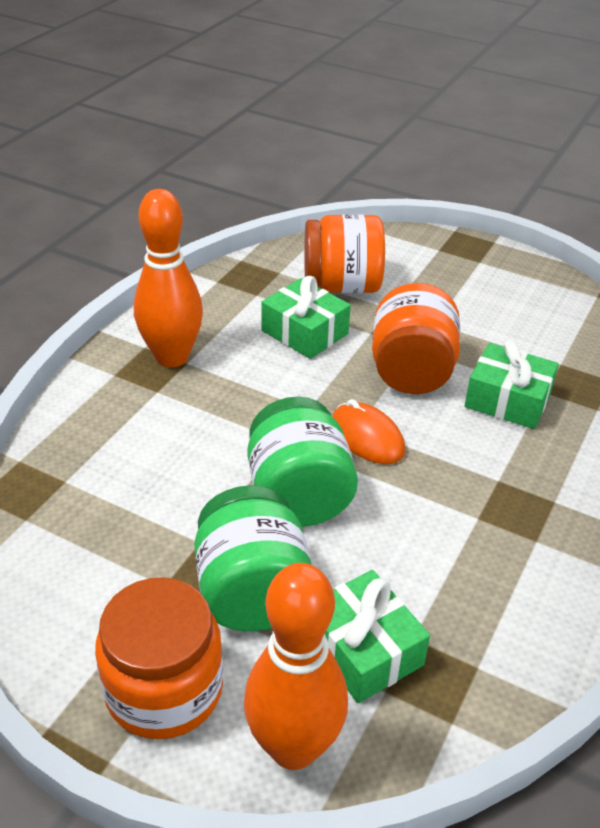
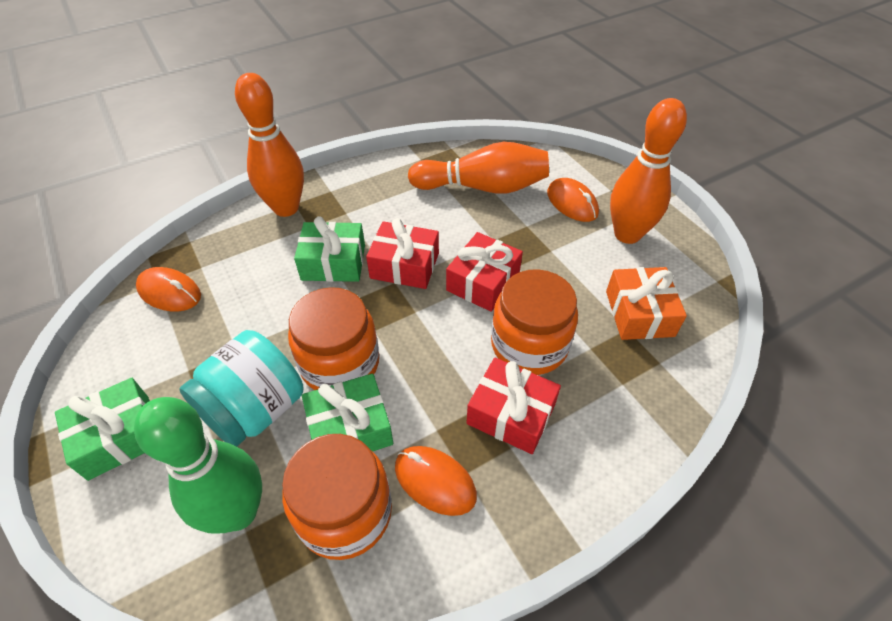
green bowling pin: 0 -> 1
green jar: 2 -> 0
orange bowling pin: 2 -> 3
orange gift: 0 -> 1
orange mouse: 1 -> 3
red gift: 0 -> 3
turquoise jar: 0 -> 1

